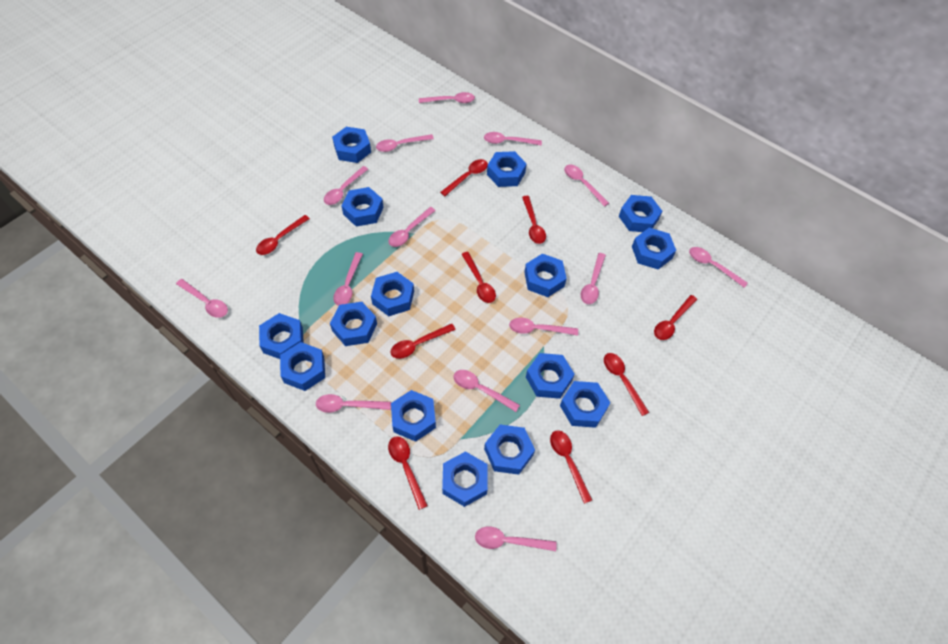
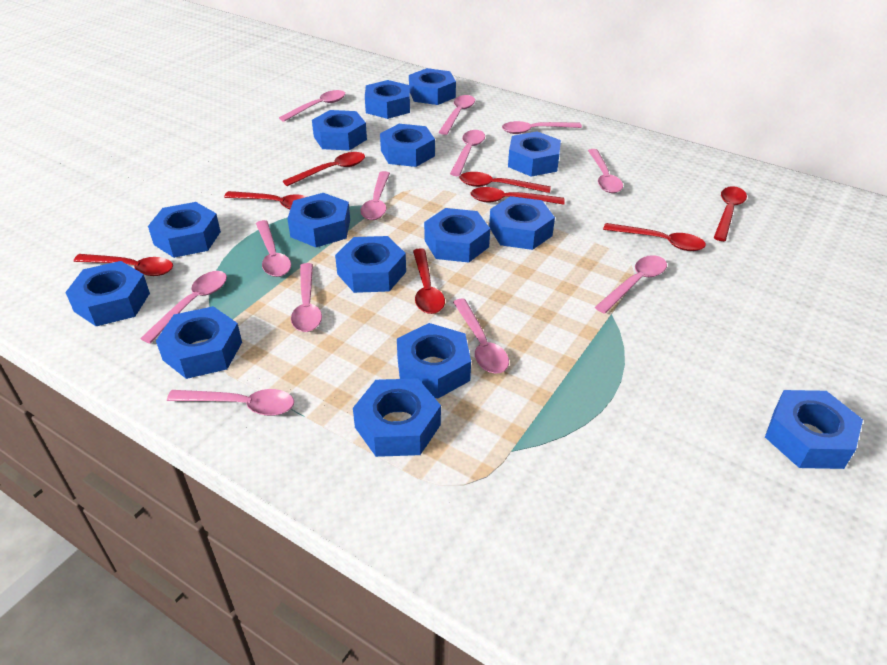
pink spoon: 14 -> 12
red spoon: 9 -> 8

